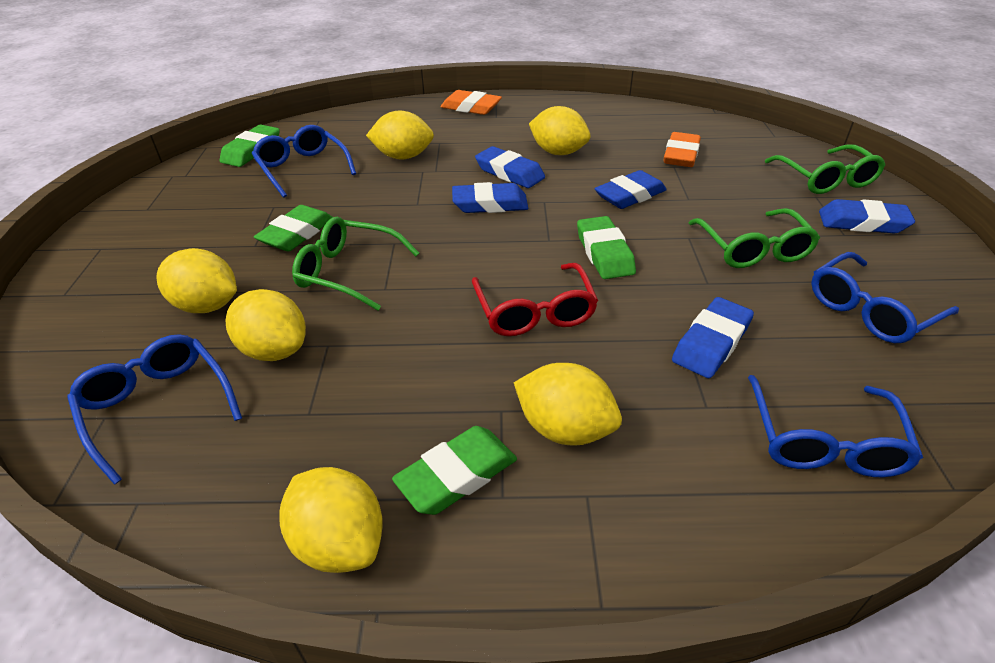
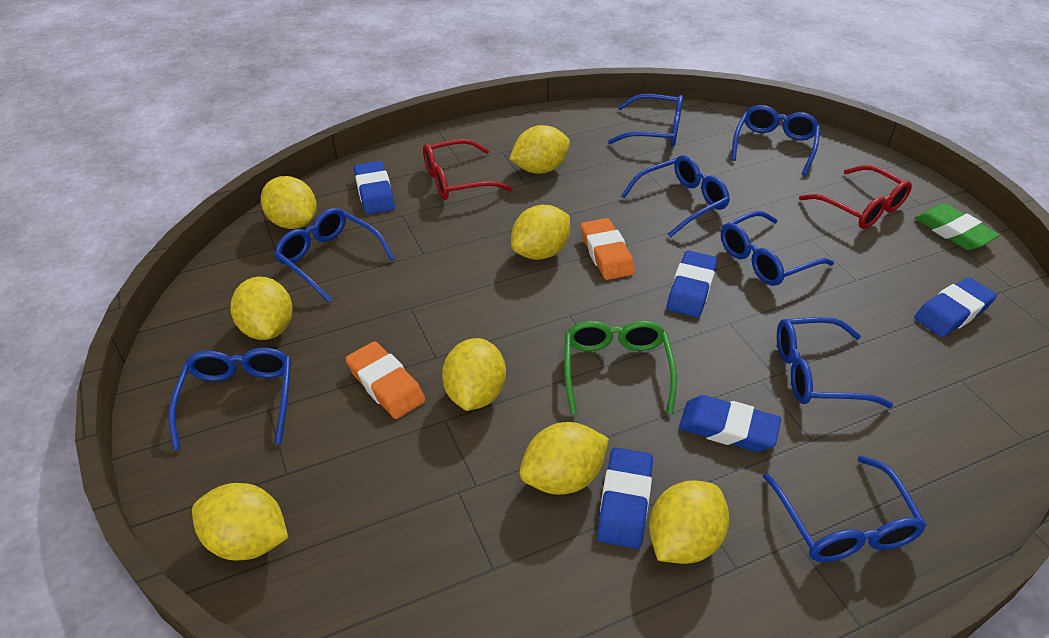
blue glasses: 4 -> 8
green eraser: 4 -> 1
green glasses: 3 -> 1
red glasses: 1 -> 2
yellow lemon: 6 -> 8

